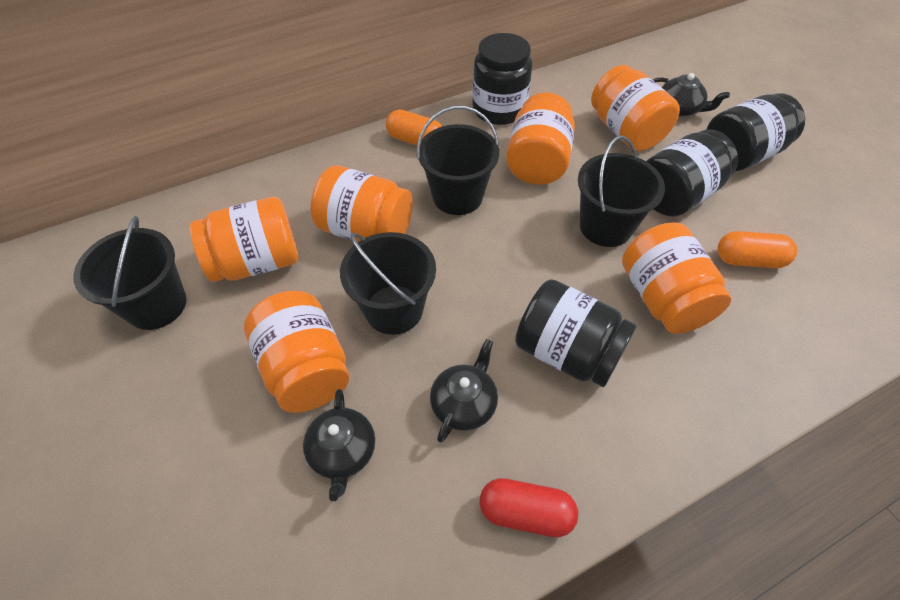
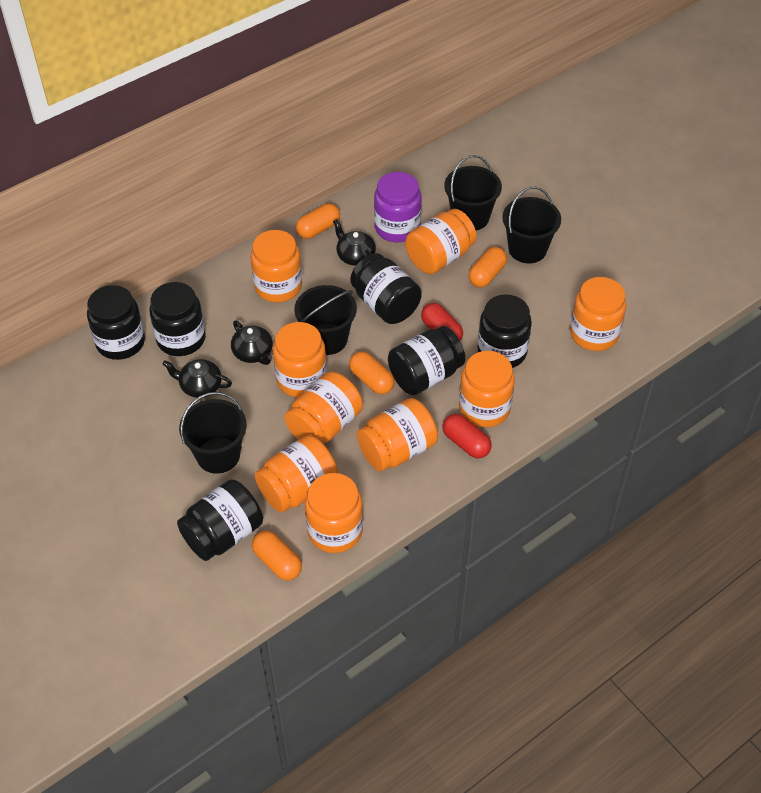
black jar: 4 -> 6
orange capsule: 2 -> 4
orange jar: 6 -> 9
purple jar: 0 -> 1
red capsule: 1 -> 2

